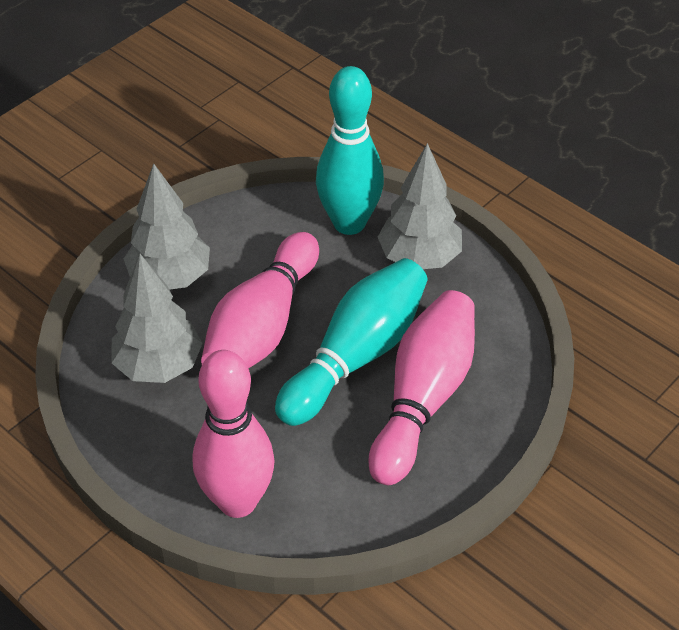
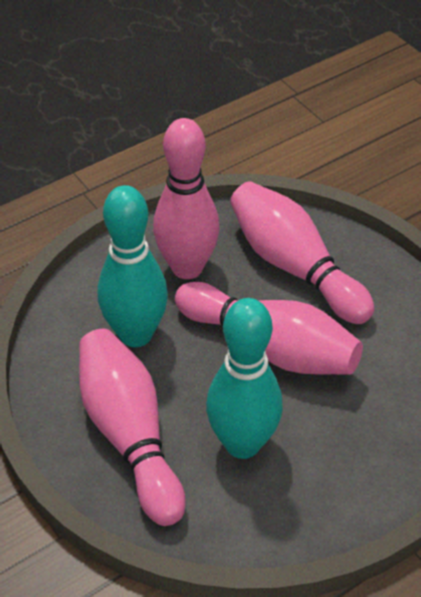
grey tree: 3 -> 0
pink bowling pin: 3 -> 4

